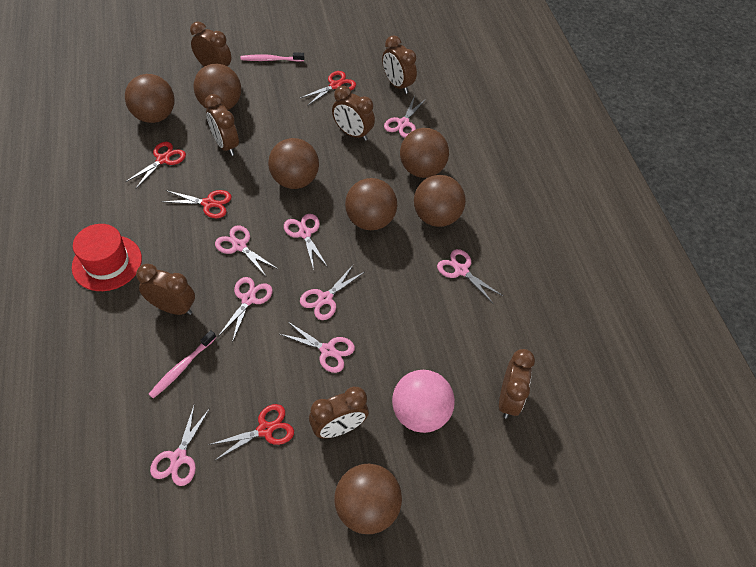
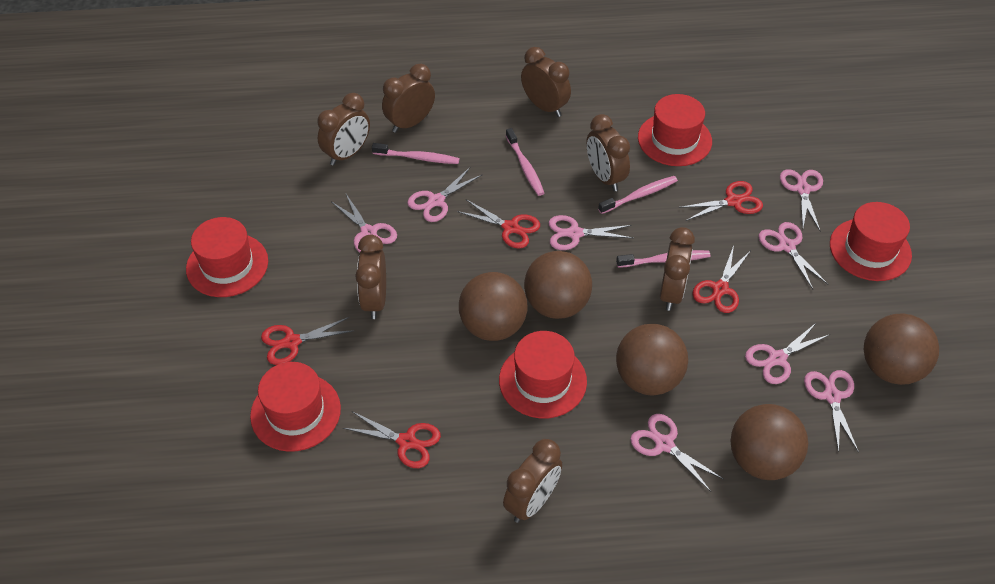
brown ball: 7 -> 5
pink ball: 1 -> 0
pink toothbrush: 2 -> 4
red hat: 1 -> 5
red scissors: 4 -> 5

